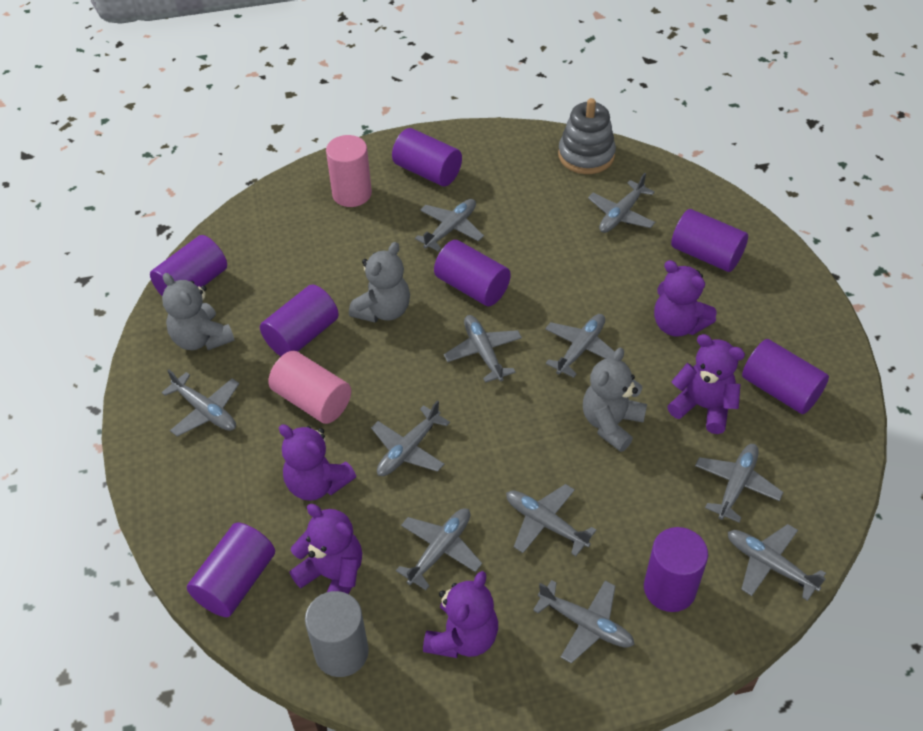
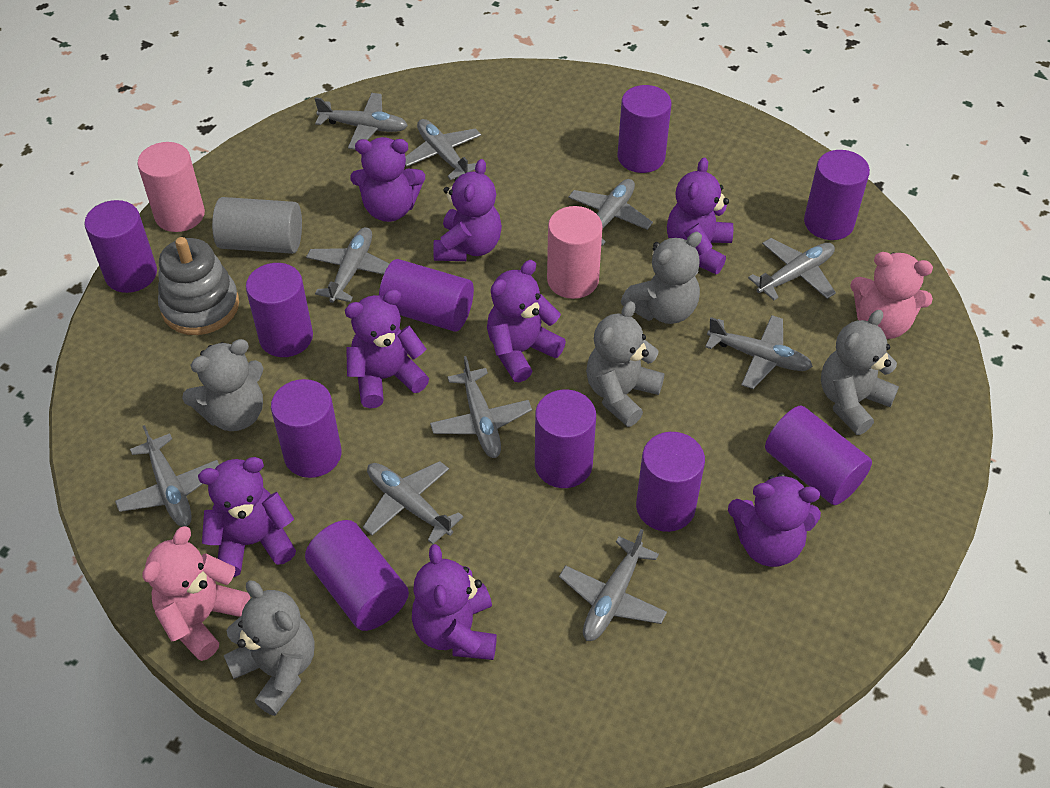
grey plane: 11 -> 10
grey teddy bear: 3 -> 5
pink teddy bear: 0 -> 2
purple cylinder: 8 -> 10
purple teddy bear: 5 -> 8

